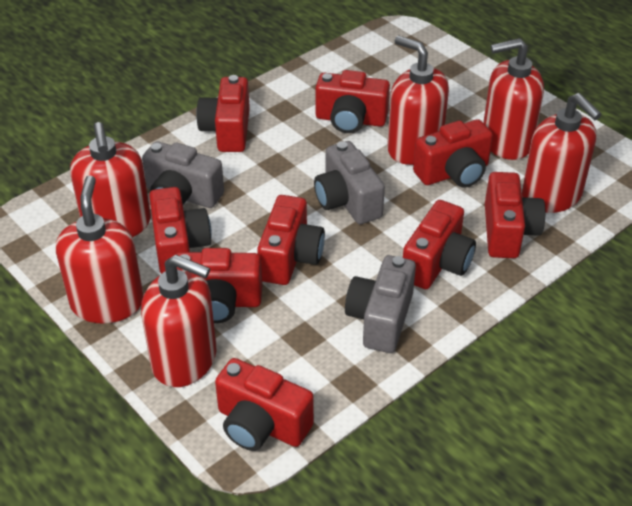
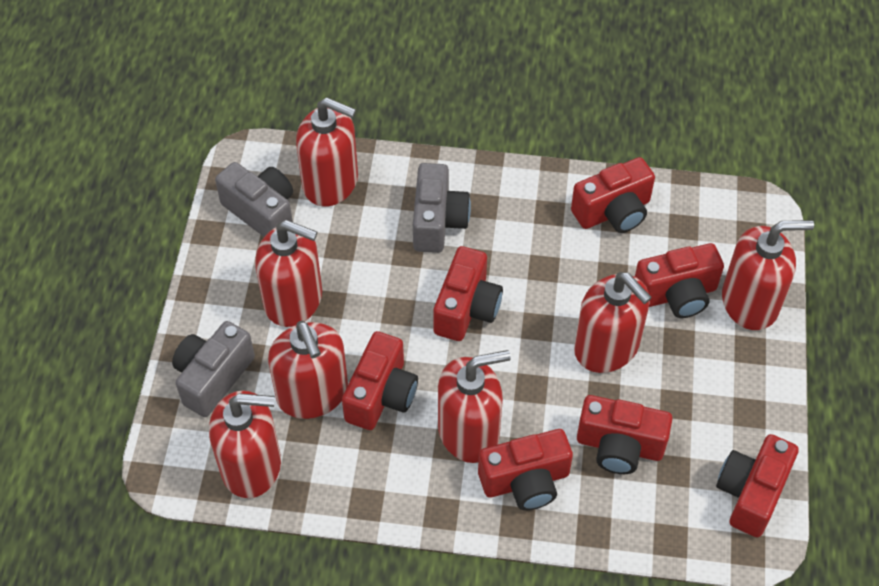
red camera: 9 -> 7
red soap dispenser: 6 -> 7

